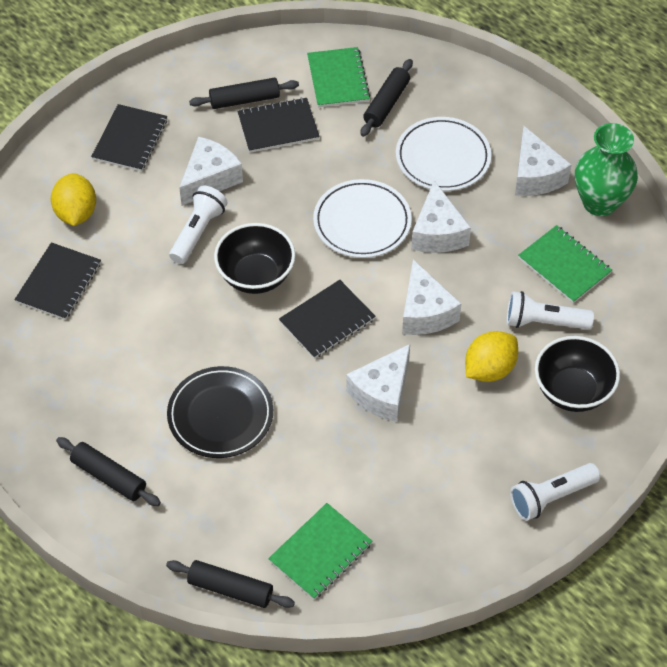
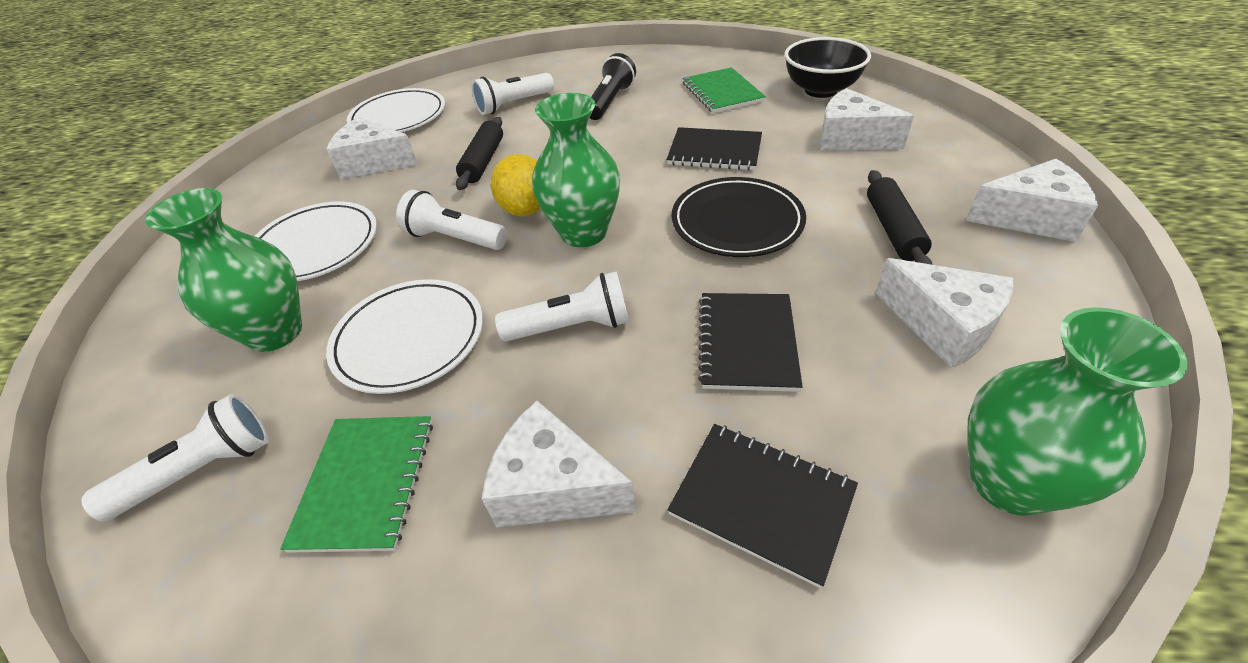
black bowl: 2 -> 1
black flashlight: 0 -> 1
black notebook: 4 -> 3
black rolling pin: 4 -> 2
green notebook: 3 -> 2
green vase: 1 -> 3
white flashlight: 3 -> 4
white plate: 2 -> 3
yellow lemon: 2 -> 1

